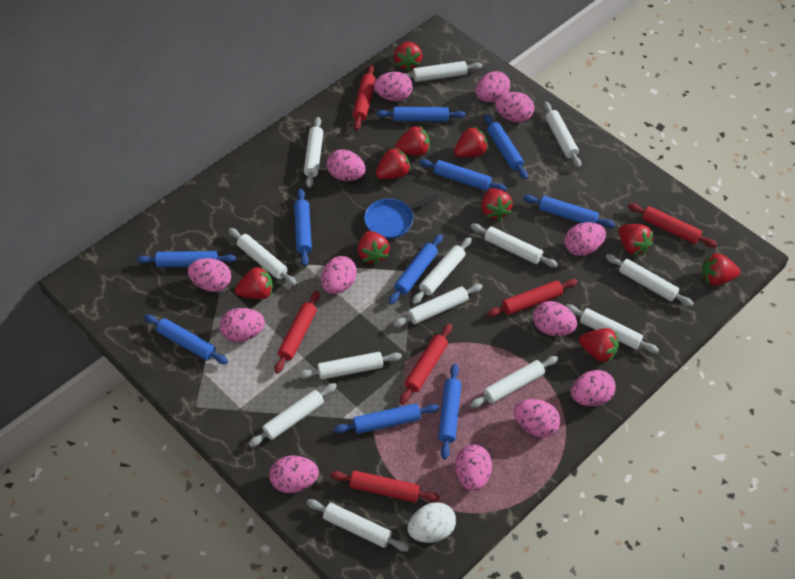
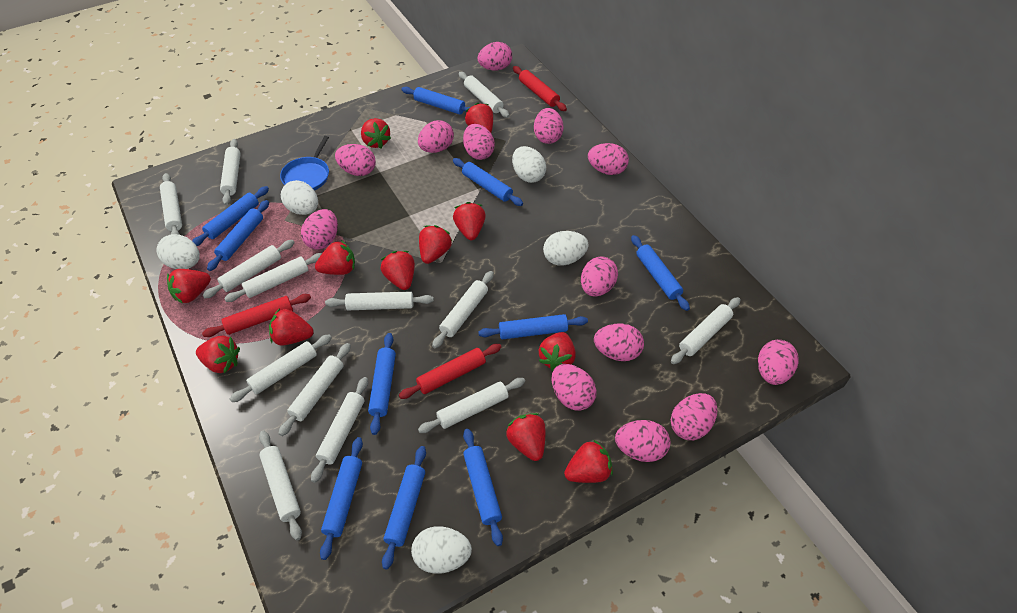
red rolling pin: 6 -> 3
red strawberry: 10 -> 12
white egg: 1 -> 5

